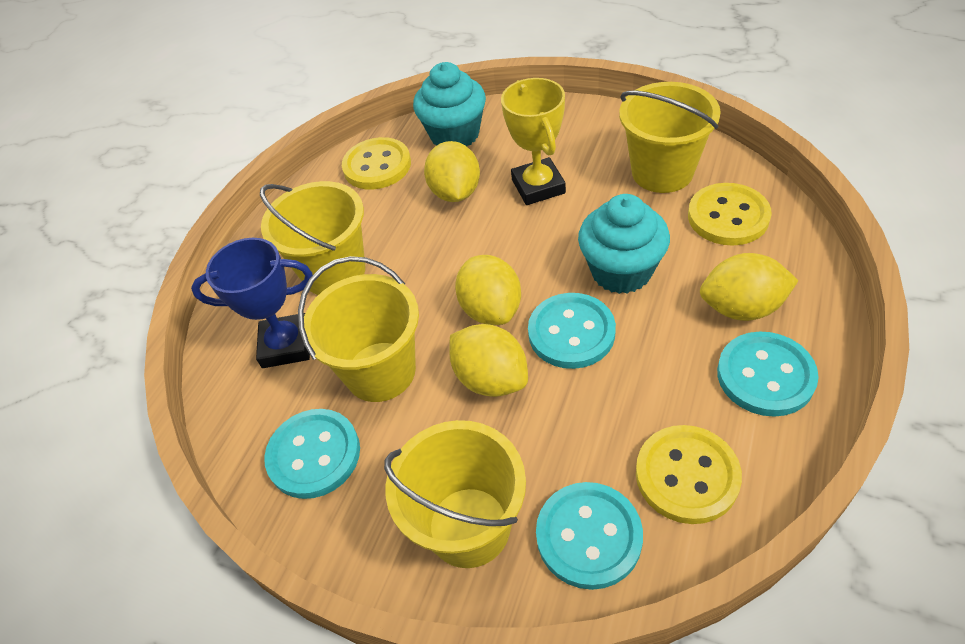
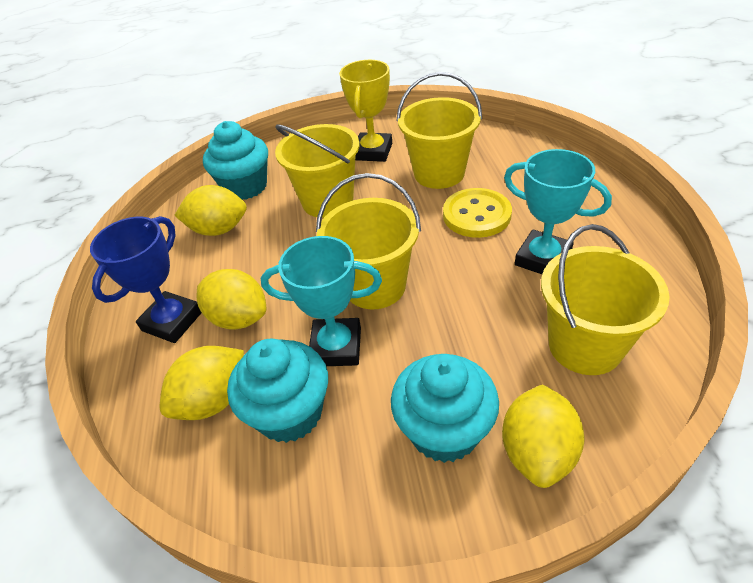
turquoise button: 4 -> 0
turquoise cupcake: 2 -> 3
turquoise trophy: 0 -> 2
yellow button: 3 -> 1

